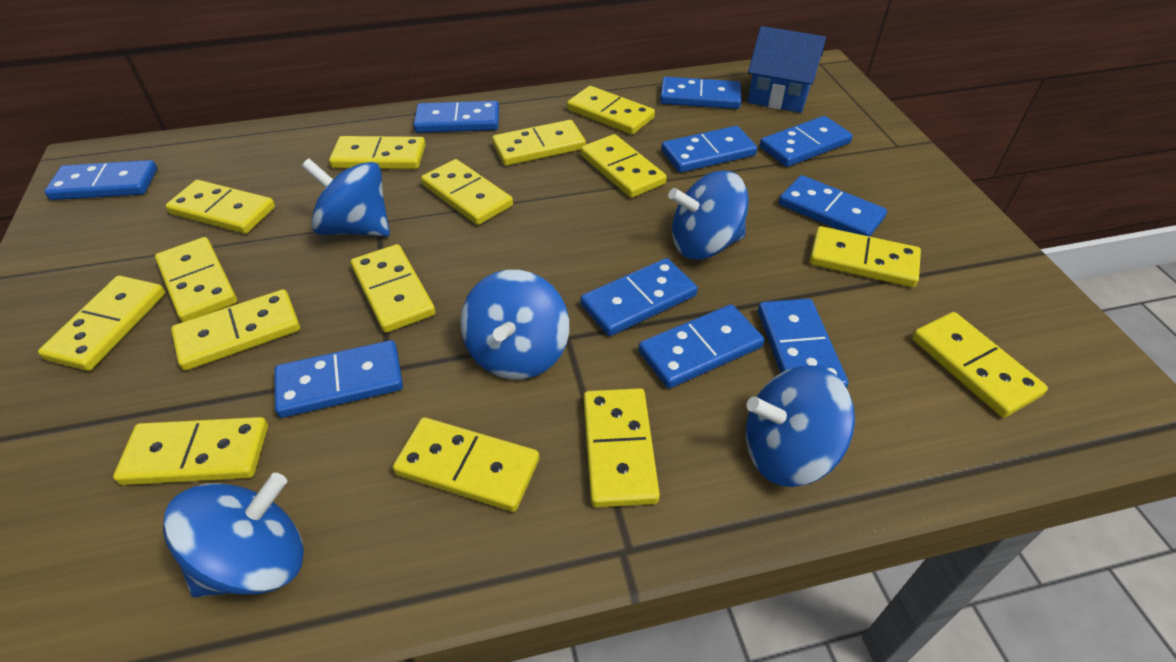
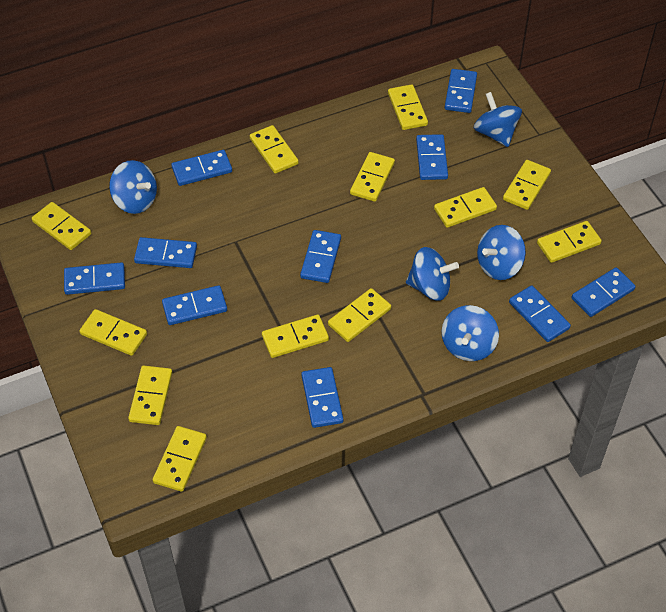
blue house: 1 -> 0
yellow domino: 15 -> 12

